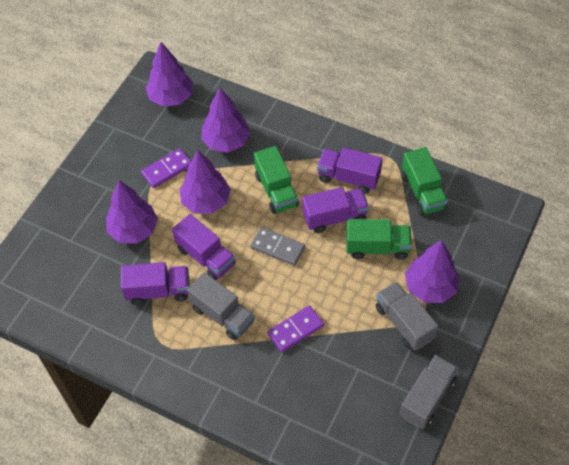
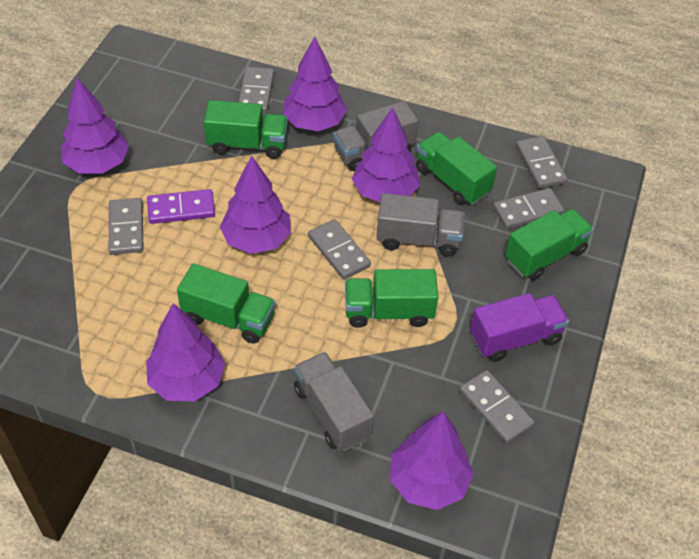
green truck: 3 -> 5
grey domino: 1 -> 6
purple domino: 2 -> 1
purple tree: 5 -> 6
purple truck: 4 -> 1

